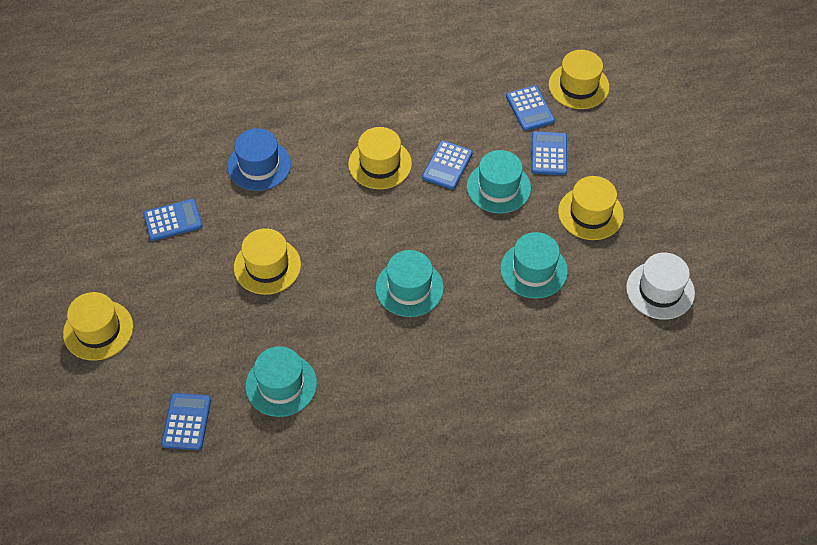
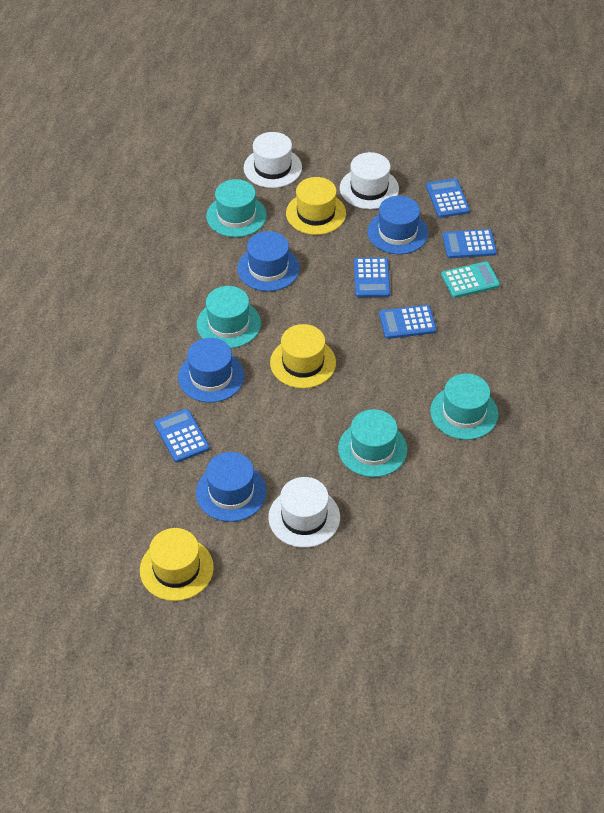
blue hat: 1 -> 4
turquoise calculator: 0 -> 1
white hat: 1 -> 3
yellow hat: 5 -> 3

